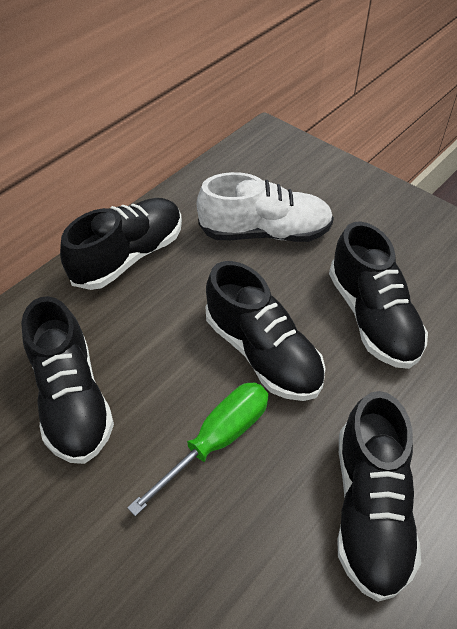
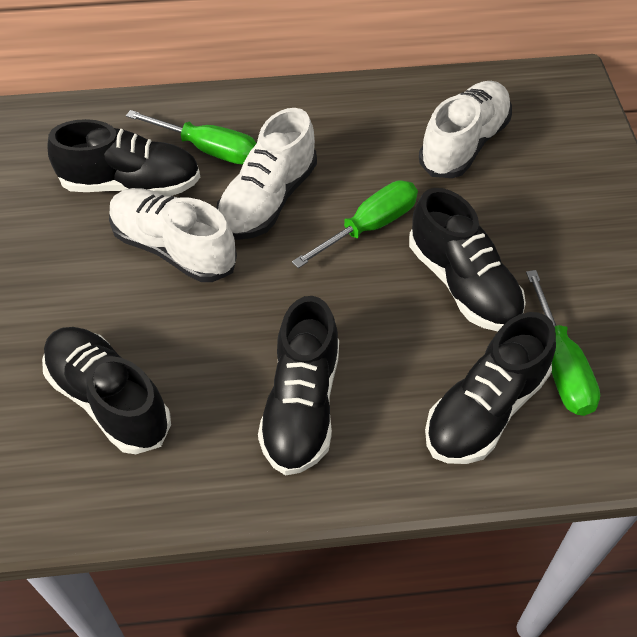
green screwdriver: 1 -> 3
white shoe: 1 -> 3

